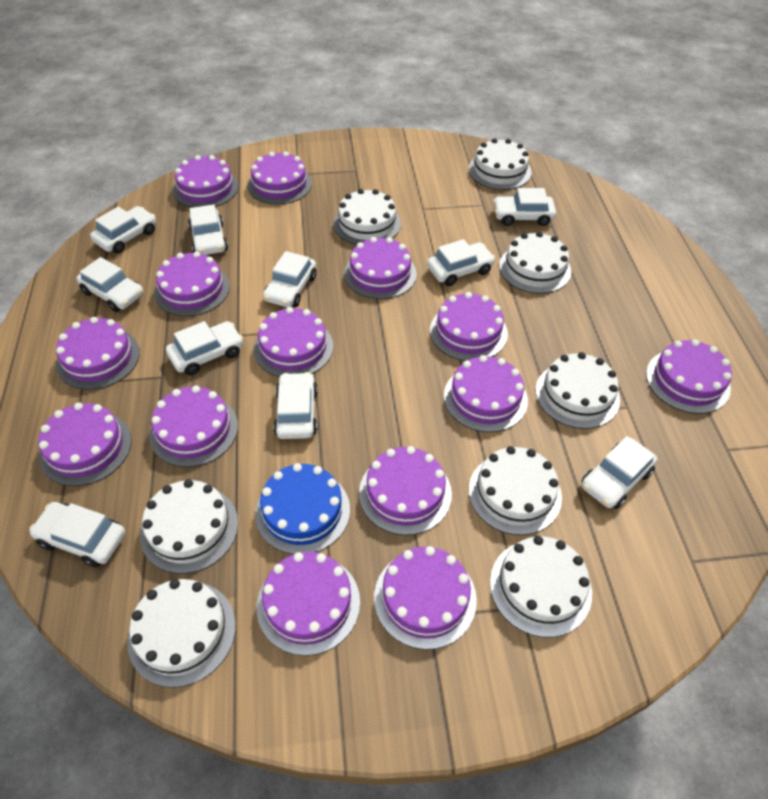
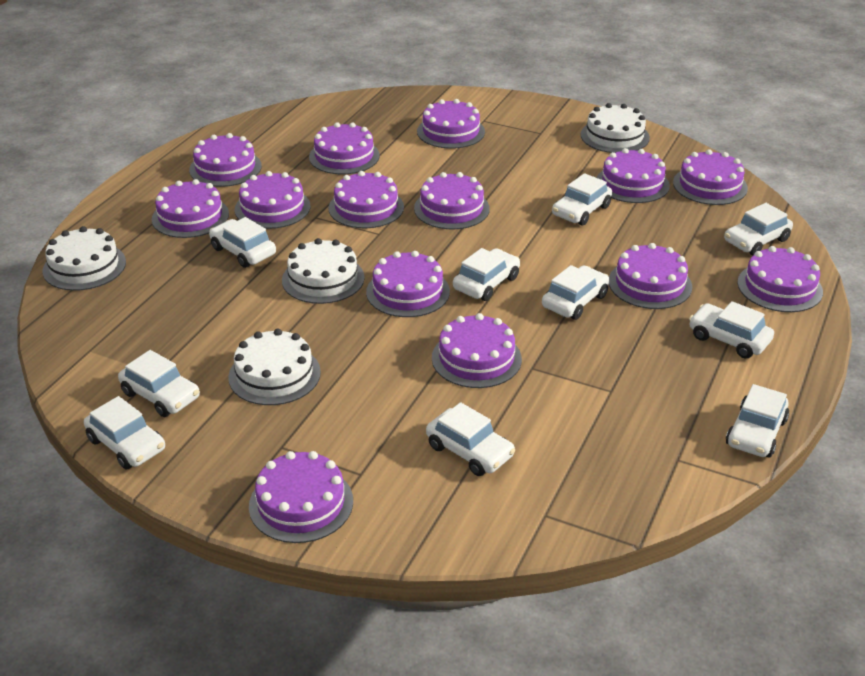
blue cake: 1 -> 0
white cake: 8 -> 4

